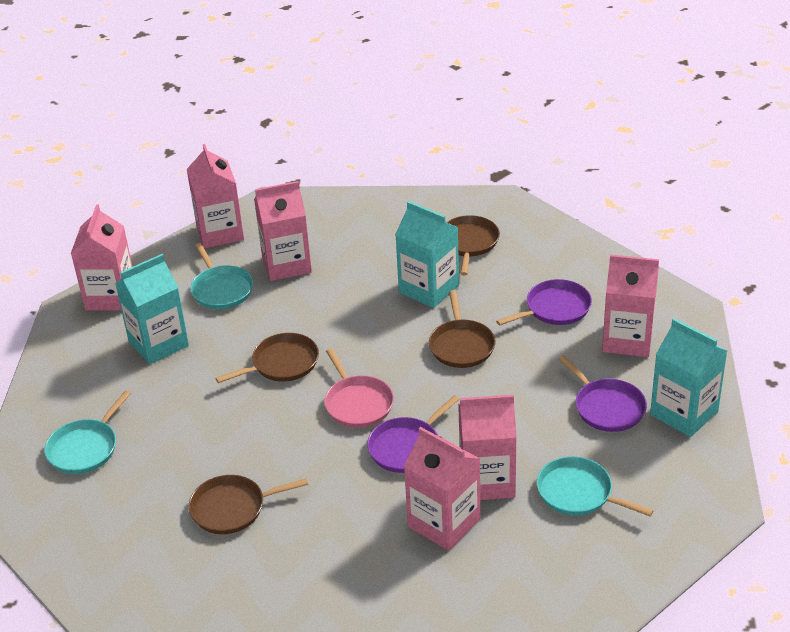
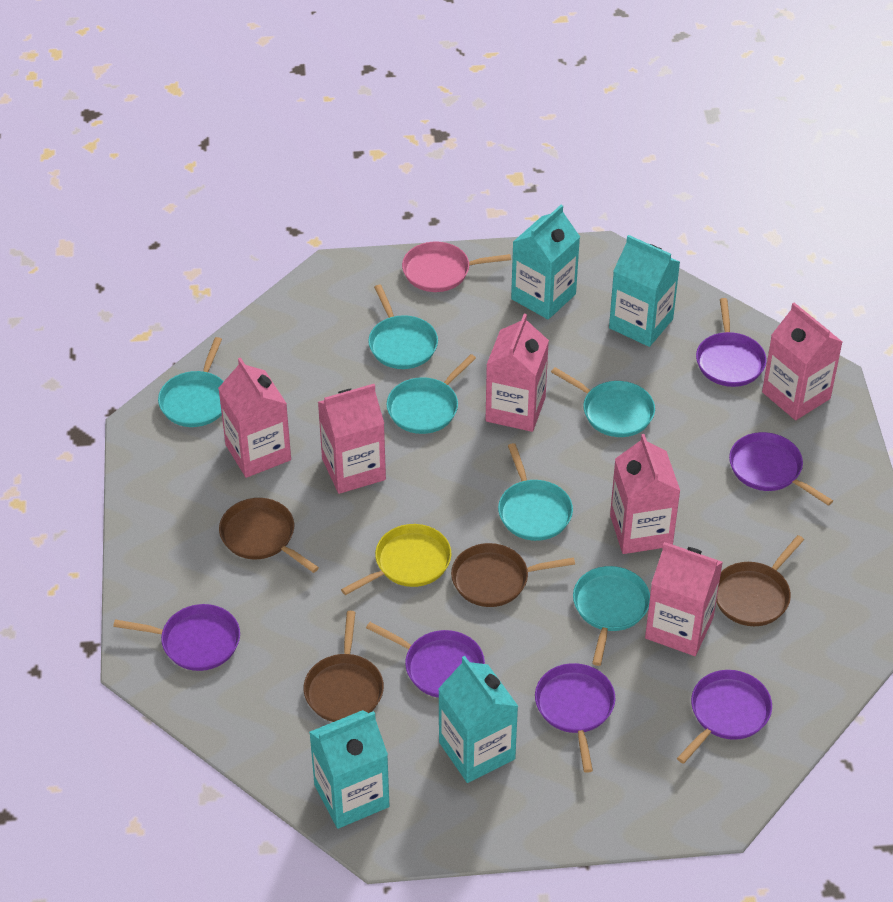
purple pan: 3 -> 6
turquoise carton: 3 -> 4
turquoise pan: 3 -> 6
yellow pan: 0 -> 1

